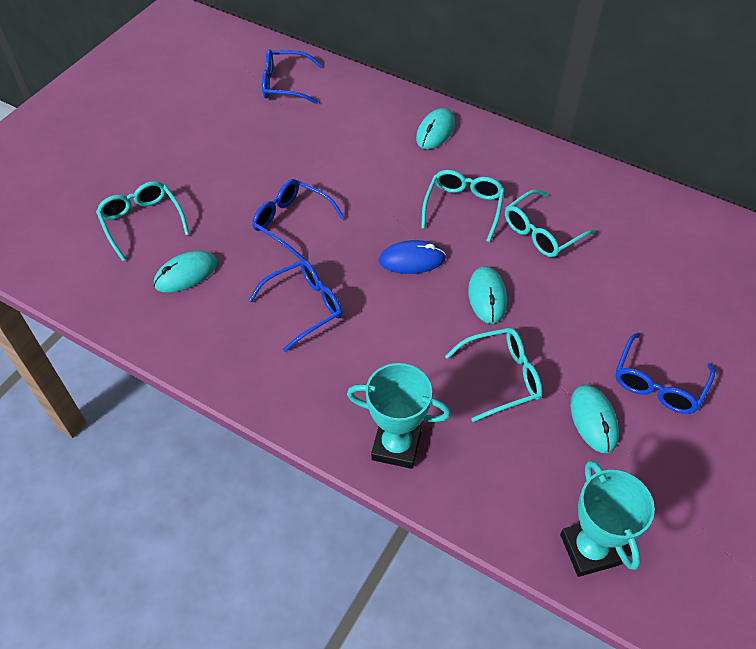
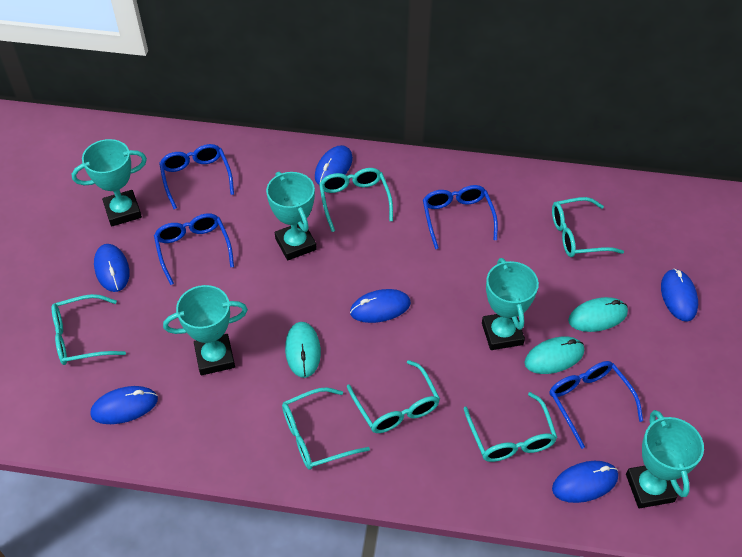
blue mouse: 1 -> 6
turquoise glasses: 4 -> 6
turquoise mouse: 4 -> 3
turquoise trophy: 2 -> 5

